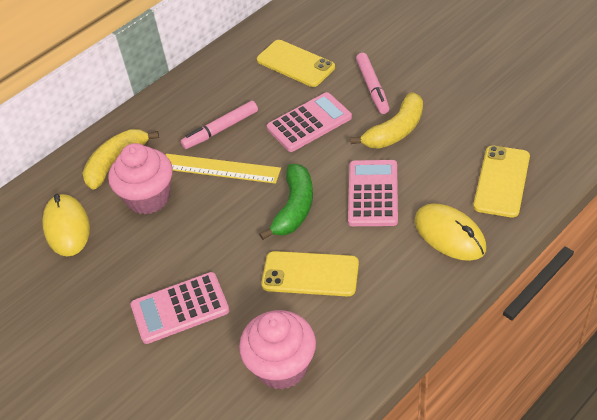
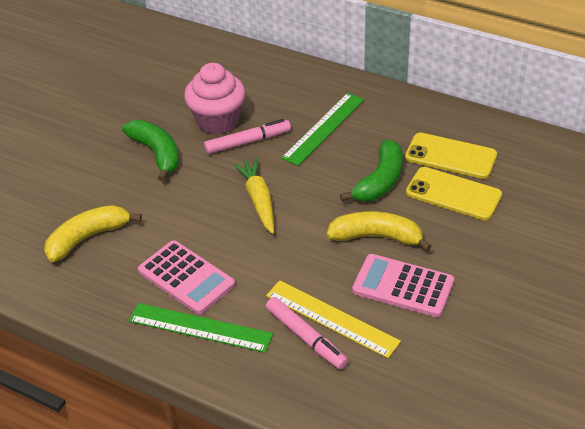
green banana: 1 -> 2
green ruler: 0 -> 2
pink calculator: 3 -> 2
pink cupcake: 2 -> 1
yellow carrot: 0 -> 1
yellow mouse: 2 -> 0
yellow phone: 3 -> 2

